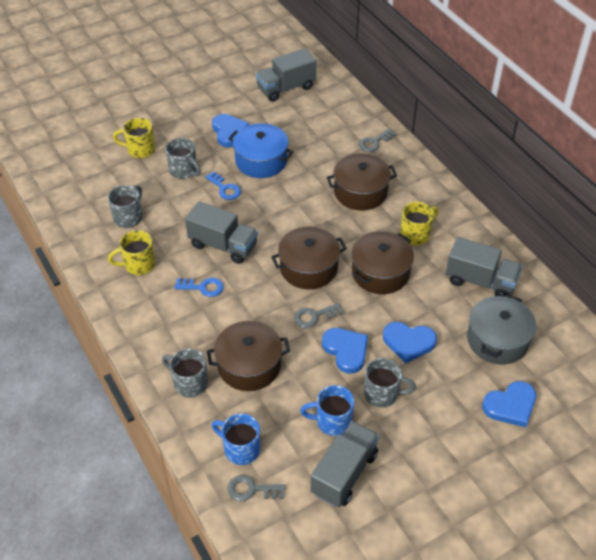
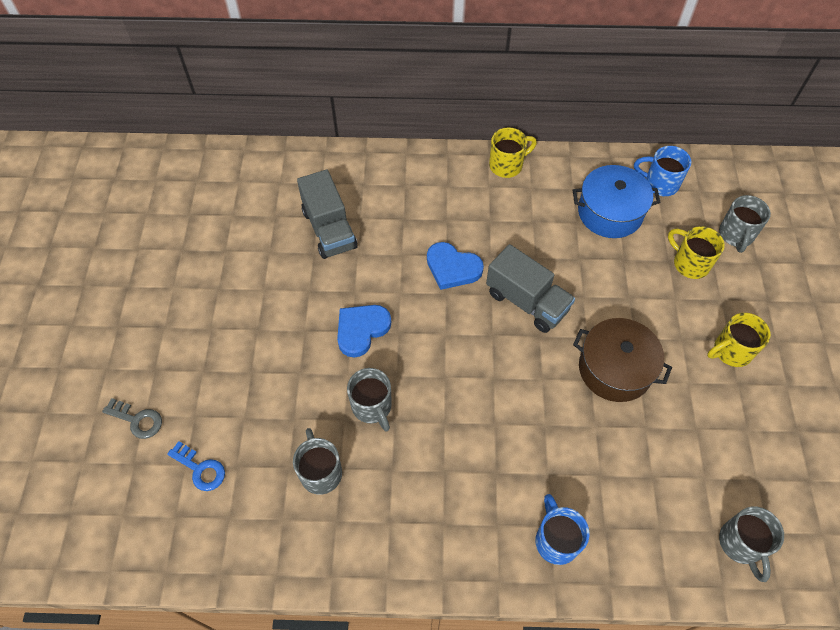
blue heart: 4 -> 2
blue key: 2 -> 1
brown pot: 4 -> 1
grey key: 3 -> 1
grey pot: 1 -> 0
grey truck: 4 -> 2

